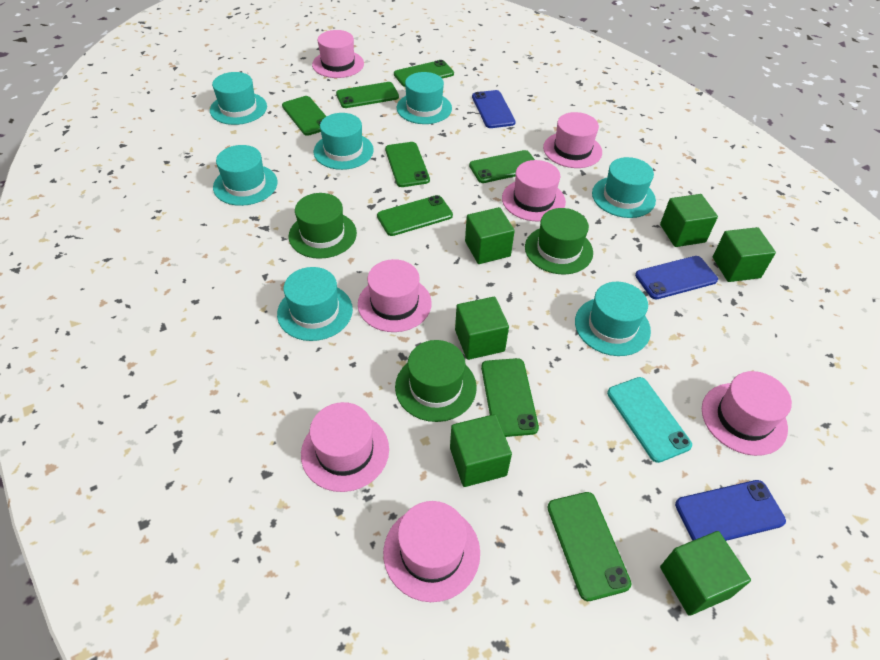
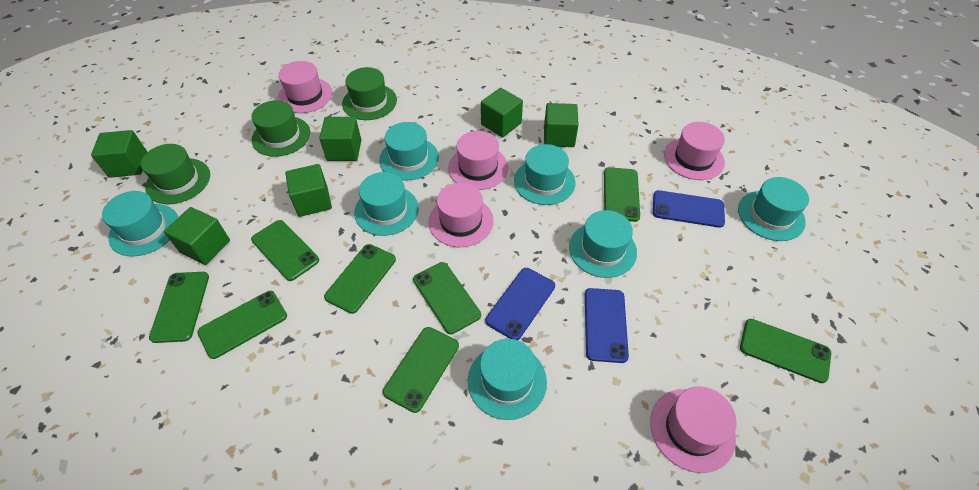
pink hat: 7 -> 5
turquoise phone: 1 -> 0

